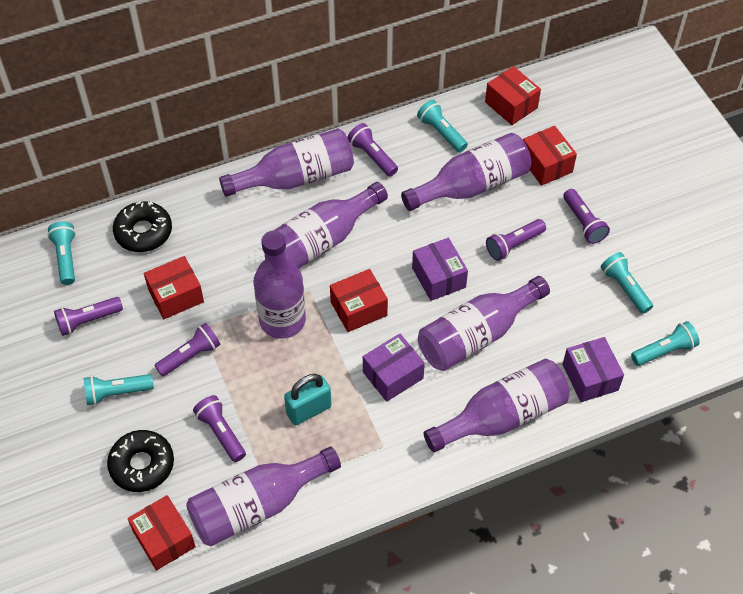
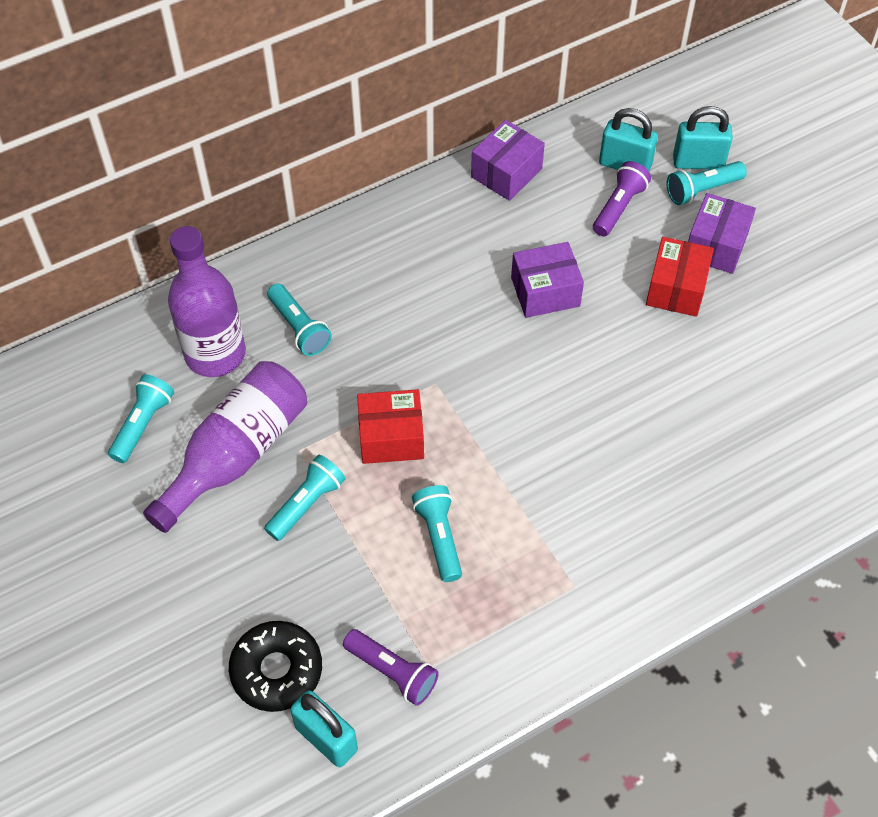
black donut: 2 -> 1
purple bottle: 7 -> 2
purple flashlight: 6 -> 2
red box: 5 -> 2
turquoise padlock: 1 -> 3

